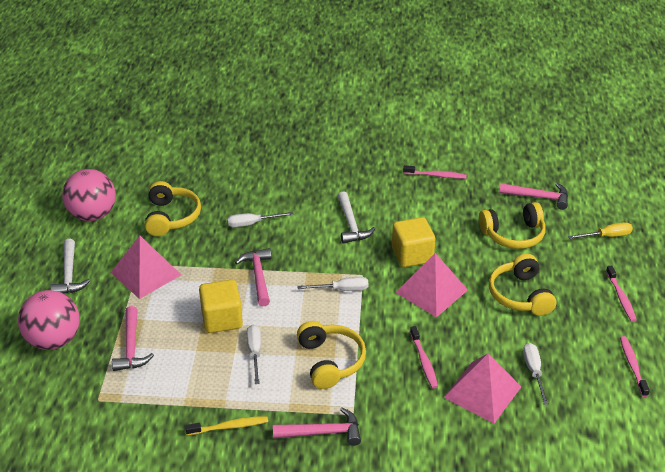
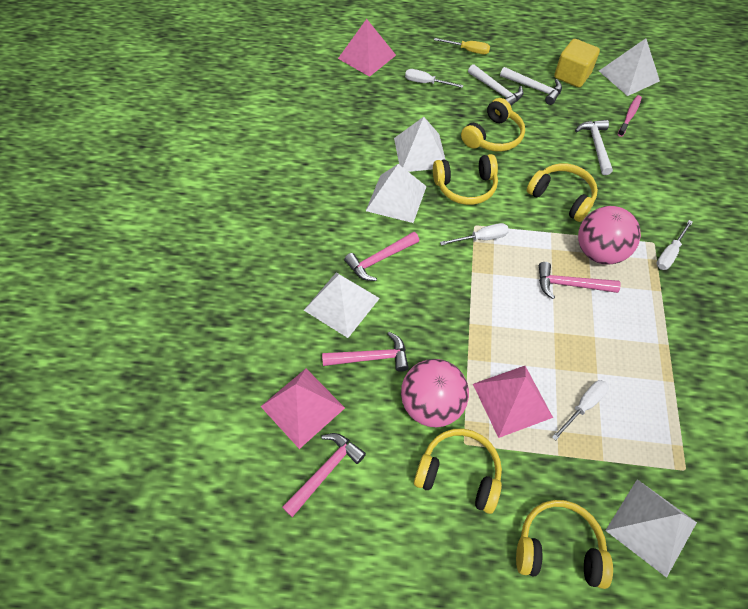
pink toothbrush: 4 -> 1
white hammer: 2 -> 3
white pyramid: 0 -> 5
yellow cube: 2 -> 1
yellow headphones: 4 -> 5
yellow toothbrush: 1 -> 0

